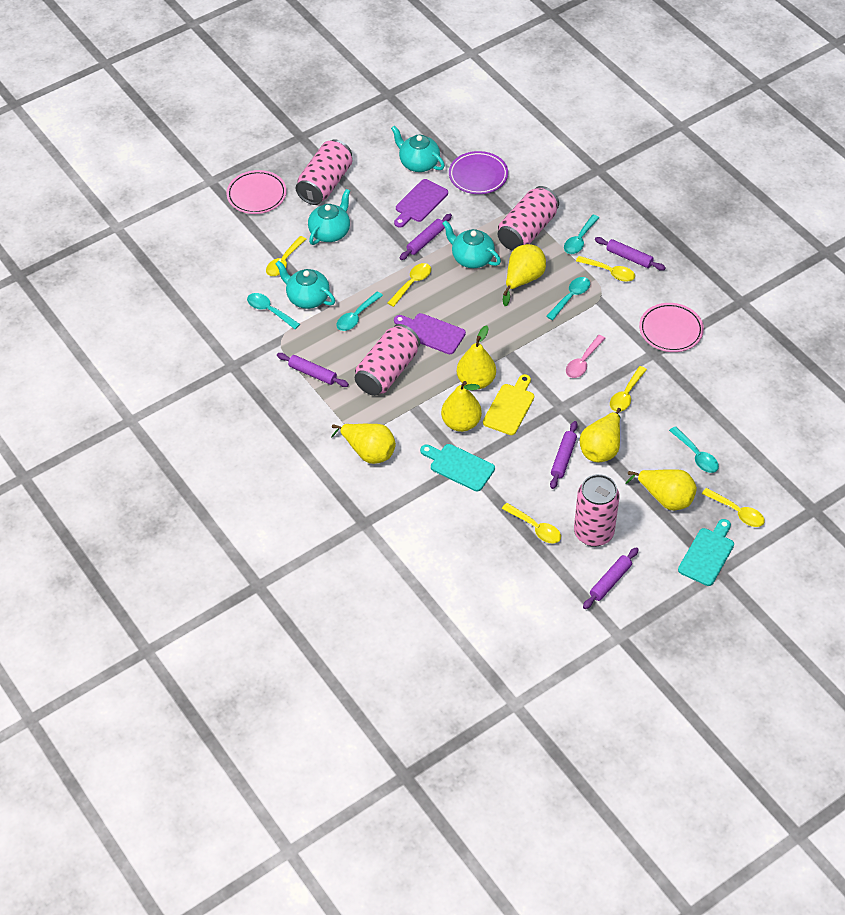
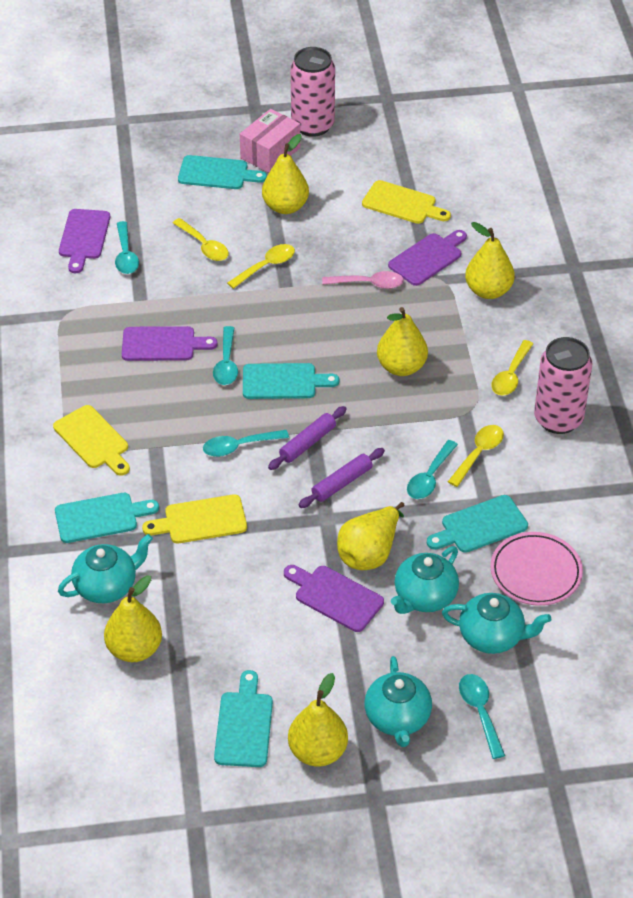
pink box: 0 -> 1
pink can: 4 -> 2
pink plate: 2 -> 1
purple cutting board: 2 -> 4
purple plate: 1 -> 0
purple rolling pin: 5 -> 2
turquoise cutting board: 2 -> 5
yellow cutting board: 1 -> 3
yellow spoon: 6 -> 4

